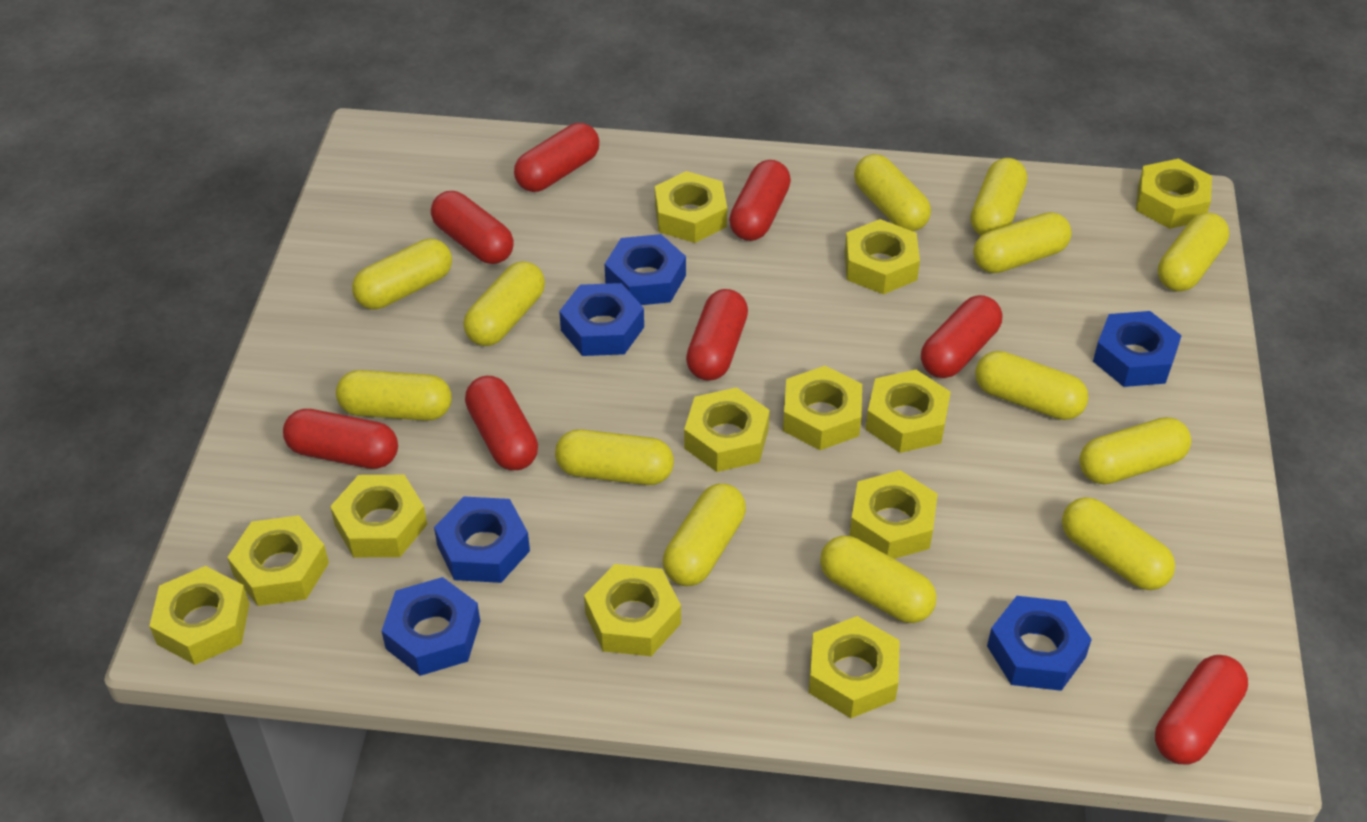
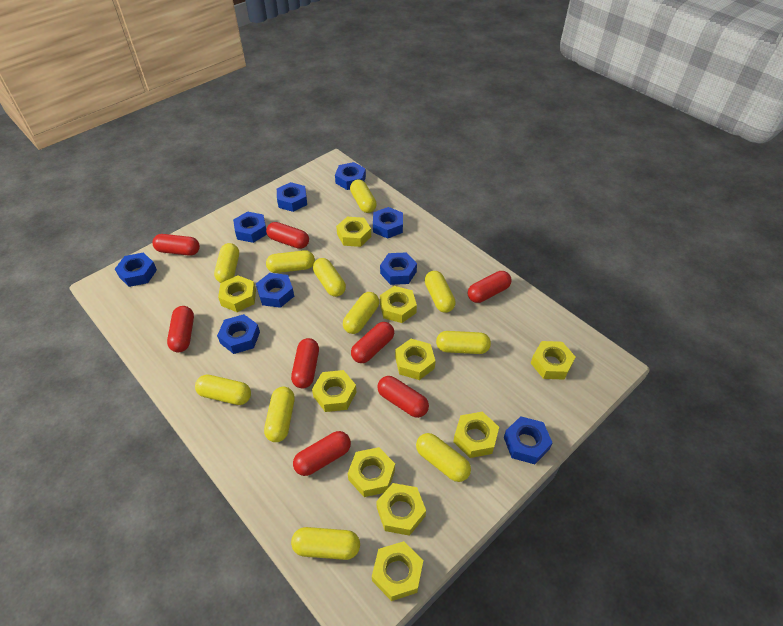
blue nut: 6 -> 9
yellow capsule: 13 -> 11
yellow nut: 12 -> 10

